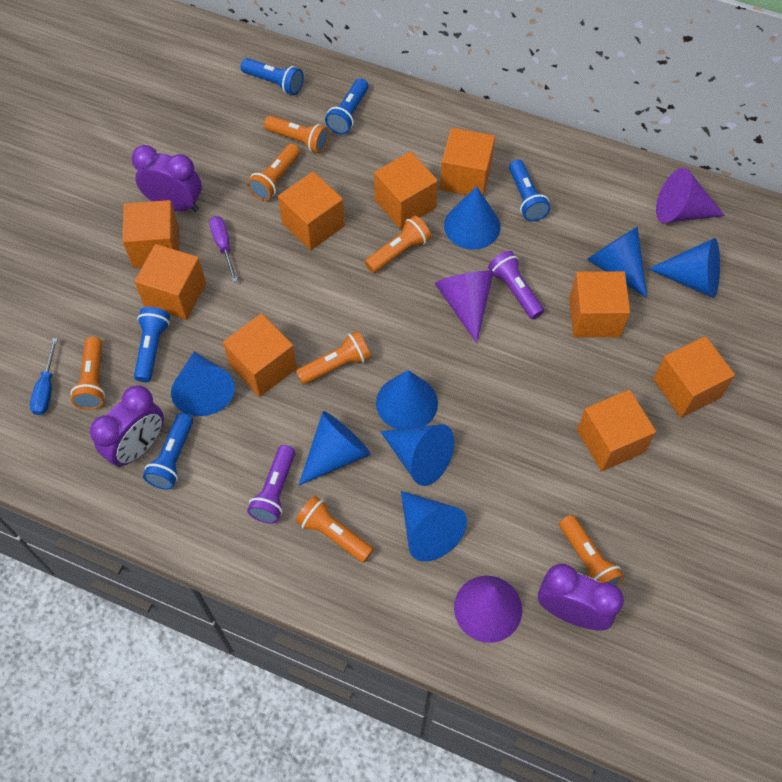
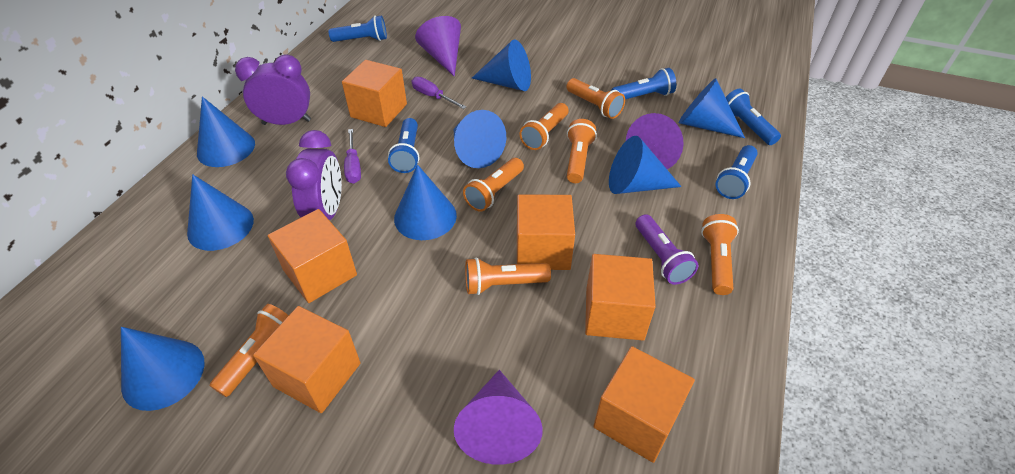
blue screwdriver: 1 -> 0
orange cube: 9 -> 6
purple clock: 3 -> 2
purple flashlight: 2 -> 1
purple screwdriver: 1 -> 2

